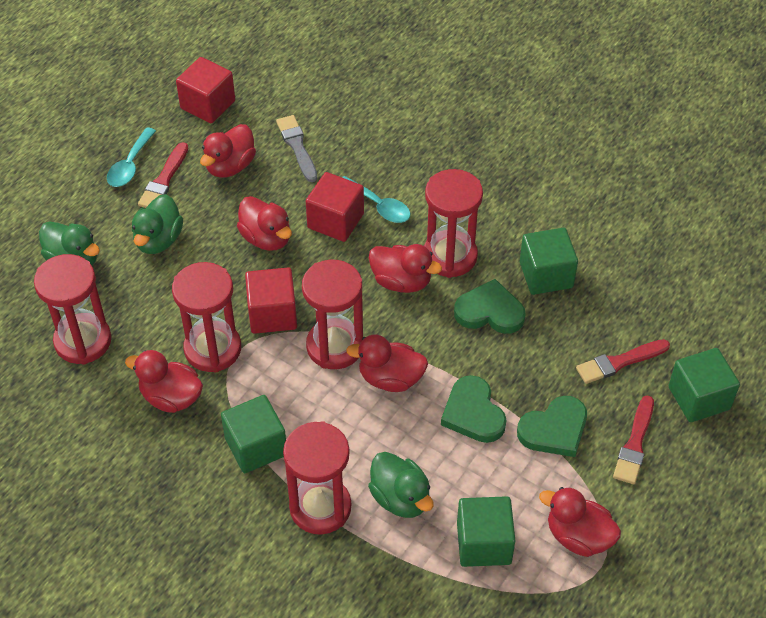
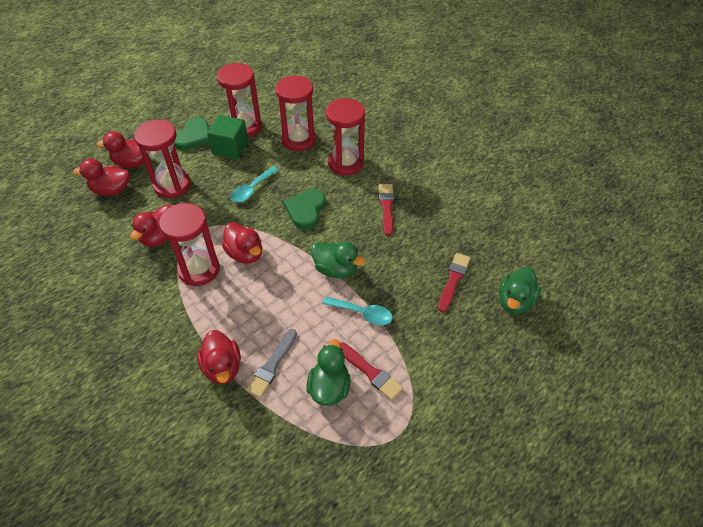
green cube: 4 -> 1
green heart: 3 -> 2
red cube: 3 -> 0
red duck: 6 -> 5

